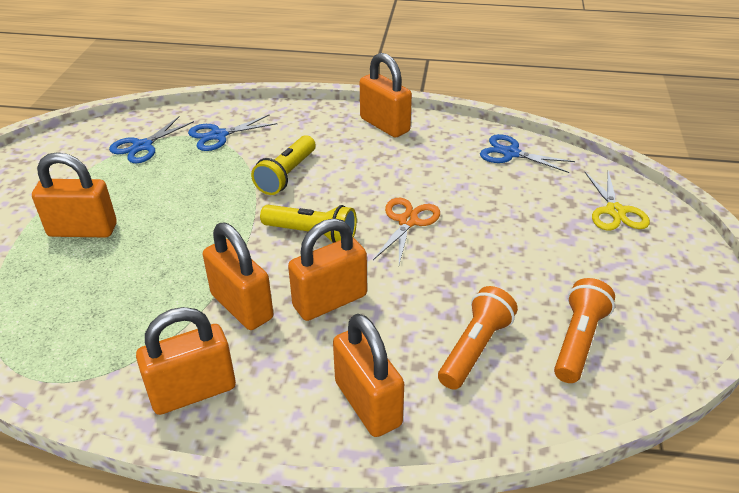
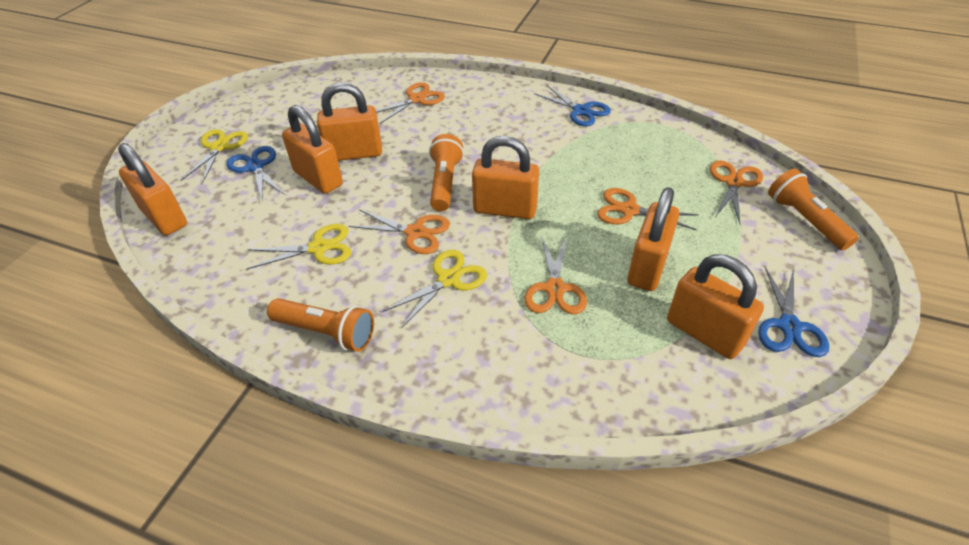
orange flashlight: 2 -> 3
orange scissors: 1 -> 5
yellow flashlight: 2 -> 0
yellow scissors: 1 -> 3

